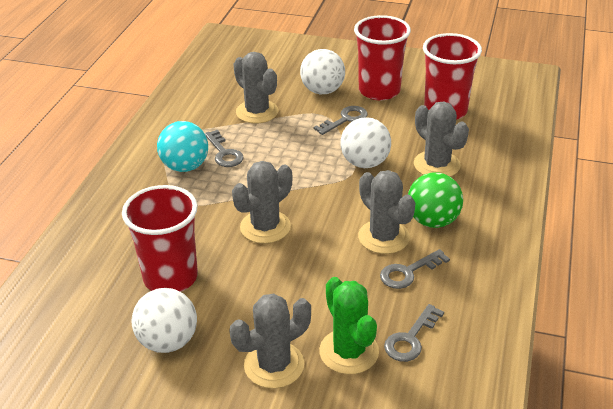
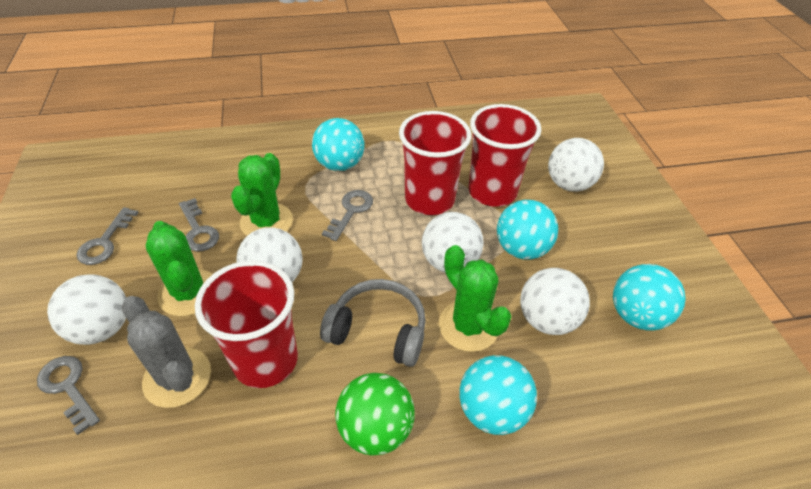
green cactus: 1 -> 3
grey cactus: 5 -> 1
grey headphones: 0 -> 1
turquoise ball: 1 -> 4
white ball: 3 -> 5

